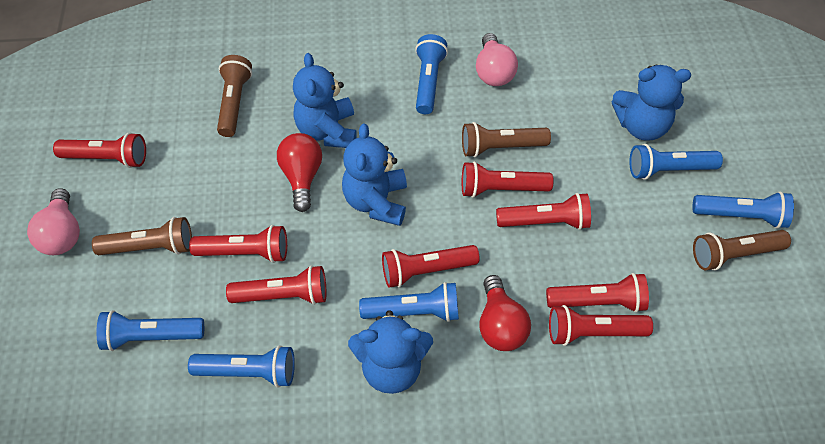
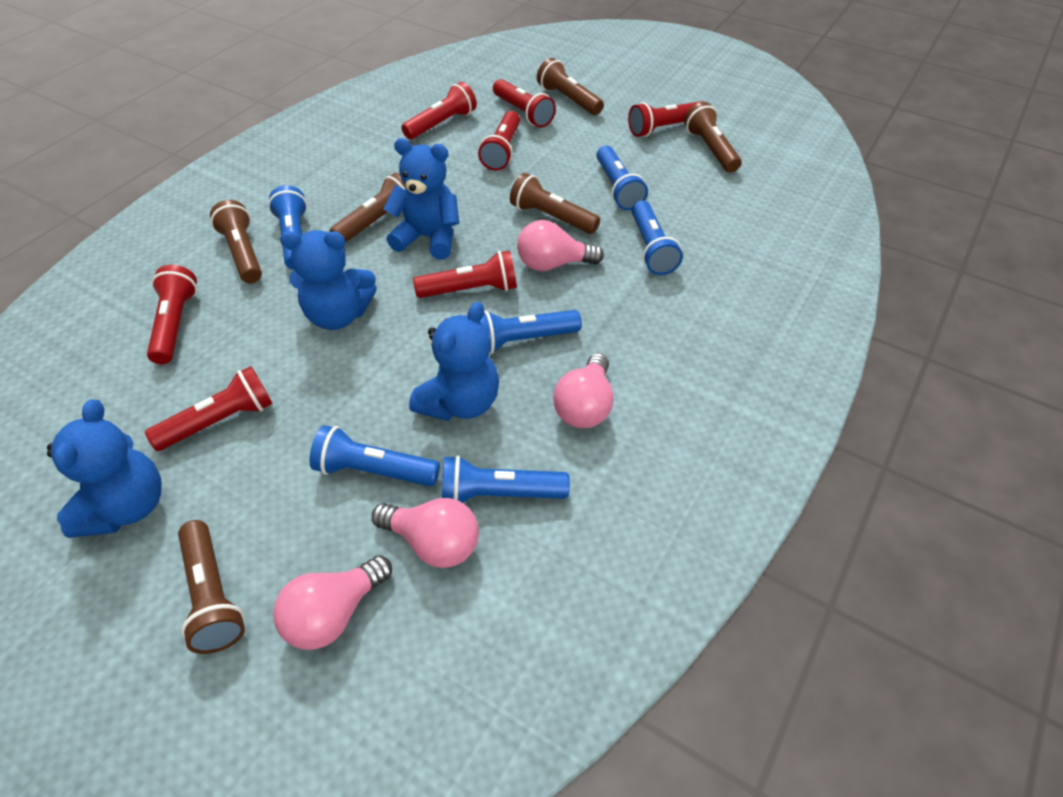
brown flashlight: 4 -> 6
pink light bulb: 2 -> 4
red flashlight: 8 -> 7
red light bulb: 2 -> 0

